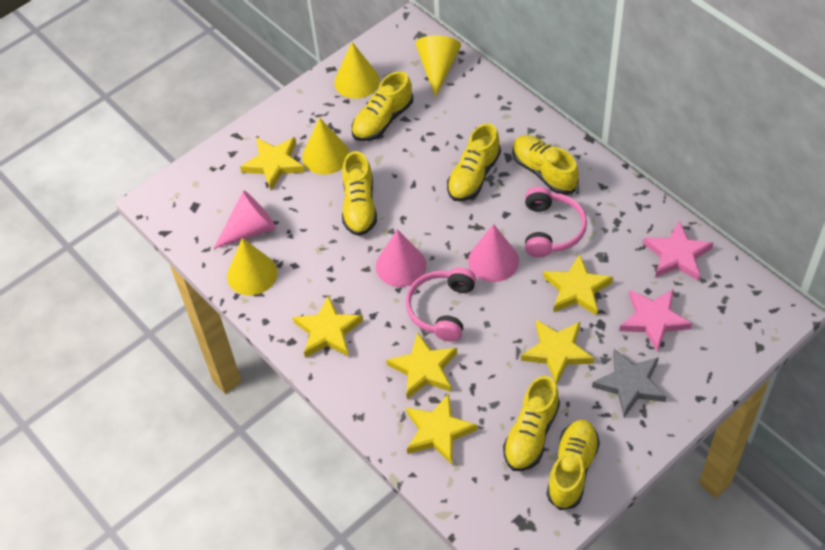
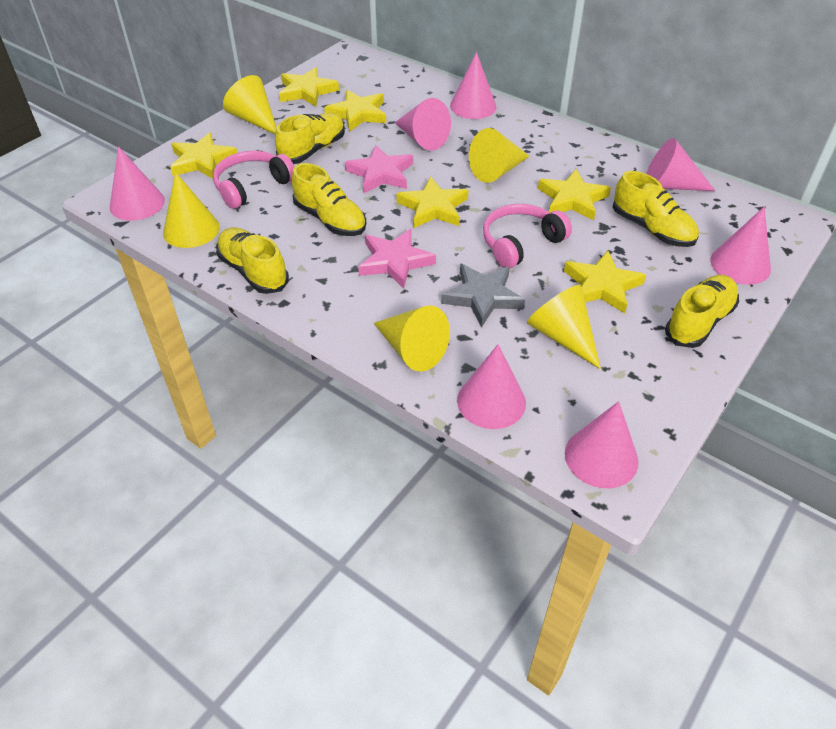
pink cone: 3 -> 7
yellow cone: 4 -> 5
yellow shoe: 6 -> 5

